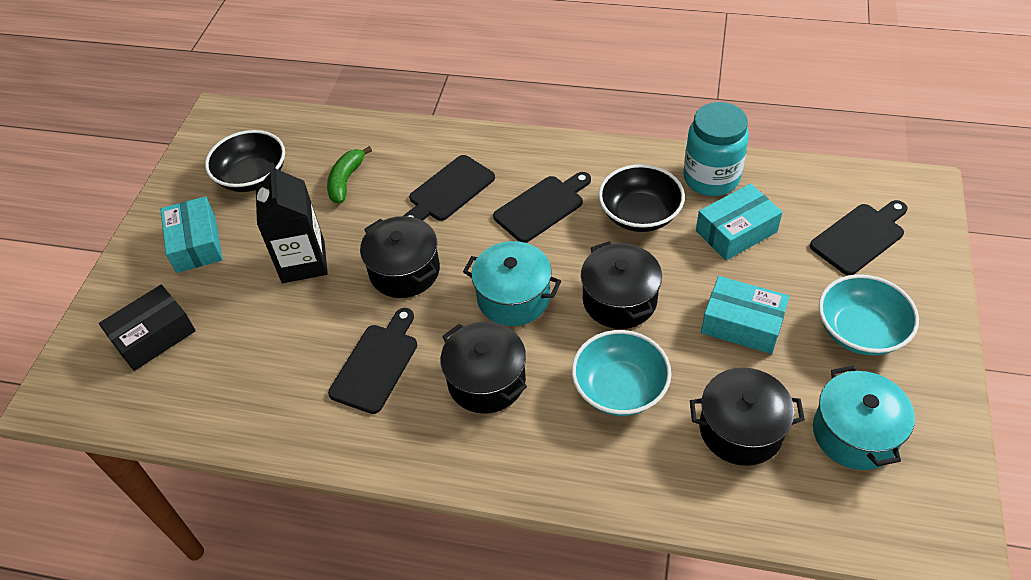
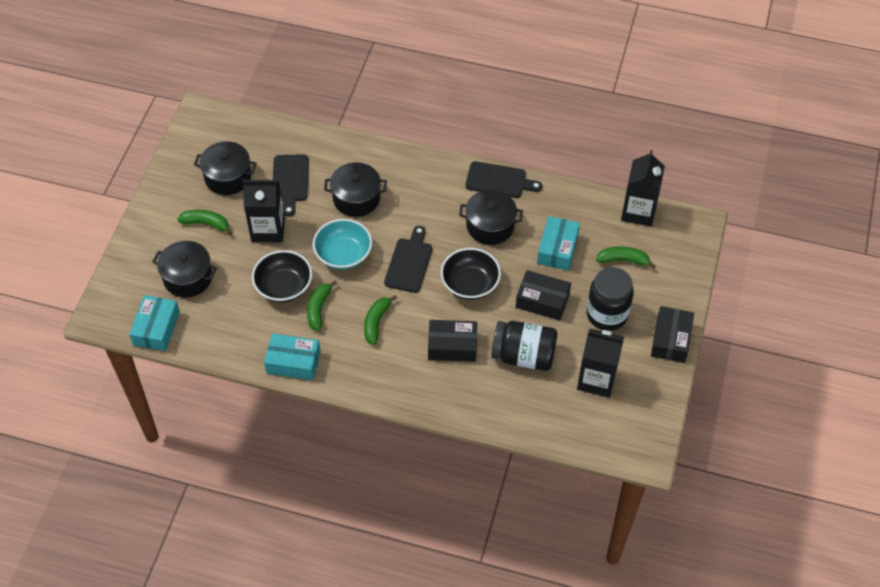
black box: 1 -> 3
black carton: 1 -> 3
black cutting board: 4 -> 3
black jar: 0 -> 2
green banana: 1 -> 4
turquoise bowl: 2 -> 1
turquoise jar: 1 -> 0
turquoise pot: 2 -> 0

